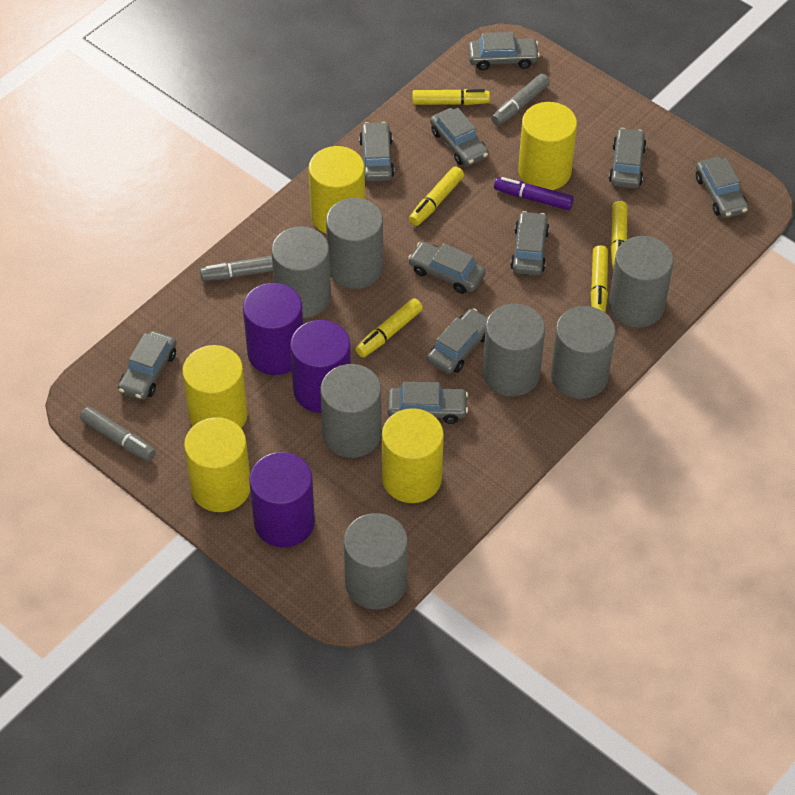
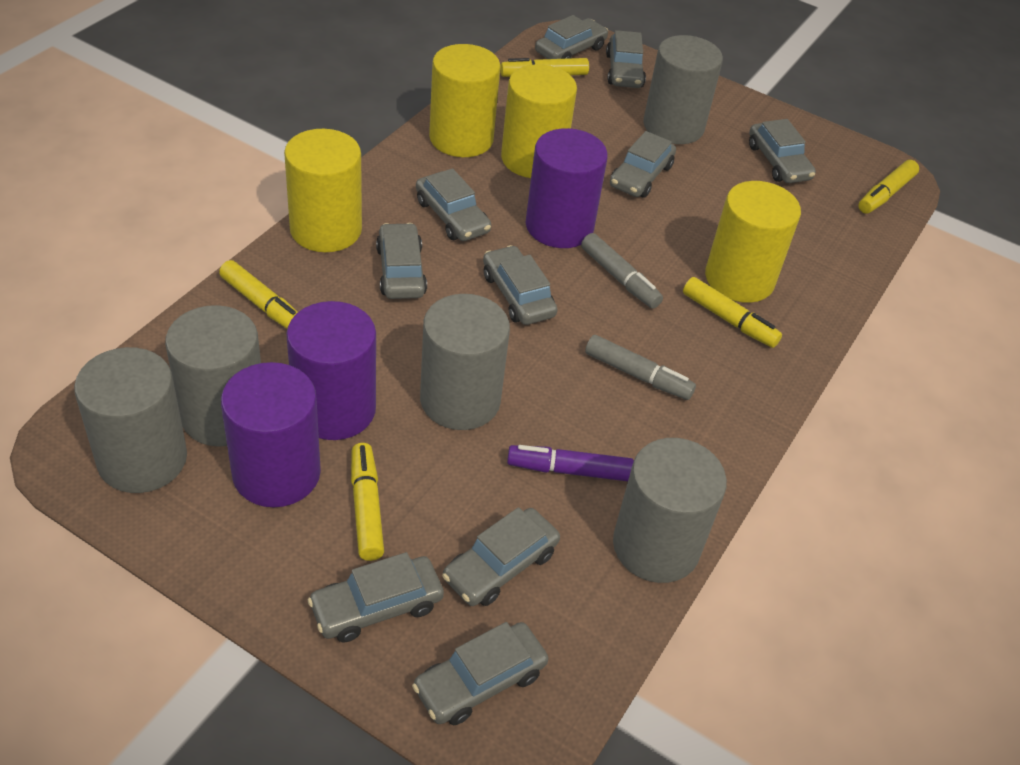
grey cylinder: 7 -> 5
grey marker: 3 -> 2
yellow cylinder: 5 -> 4

